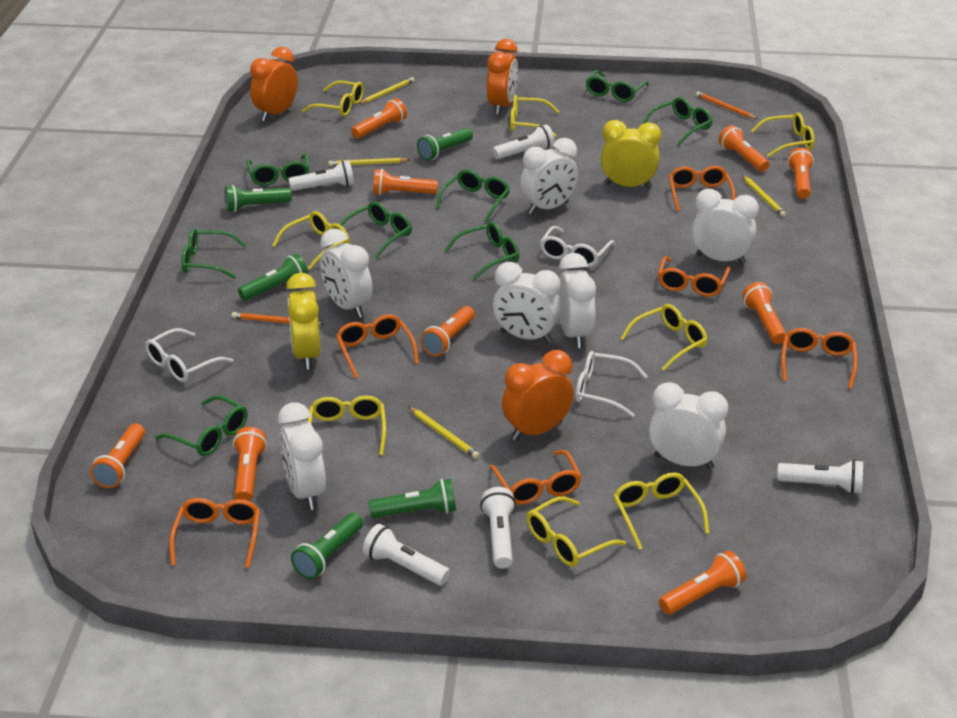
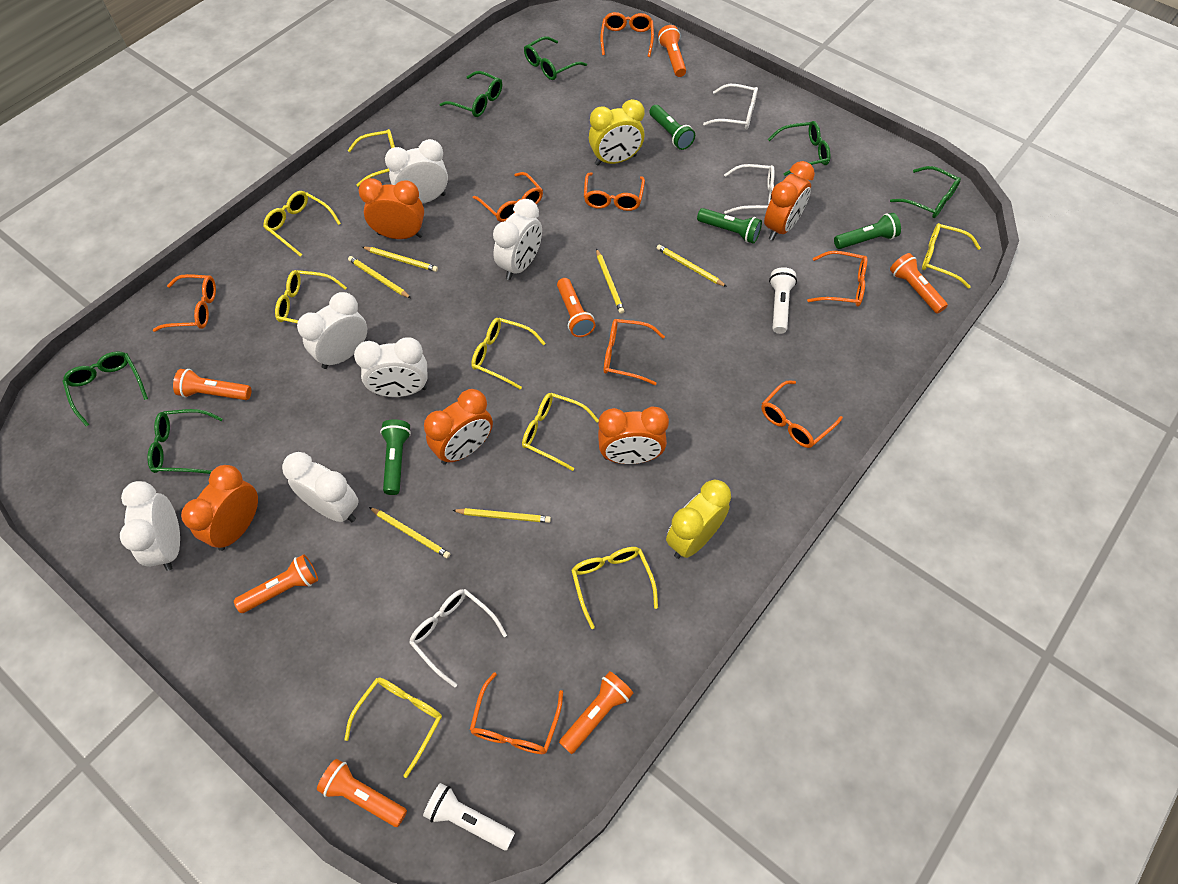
green flashlight: 5 -> 4
green glasses: 8 -> 6
orange clock: 3 -> 5
orange flashlight: 9 -> 7
orange glasses: 6 -> 8
orange pencil: 2 -> 0
white clock: 7 -> 6
white flashlight: 5 -> 2
yellow pencil: 4 -> 6

